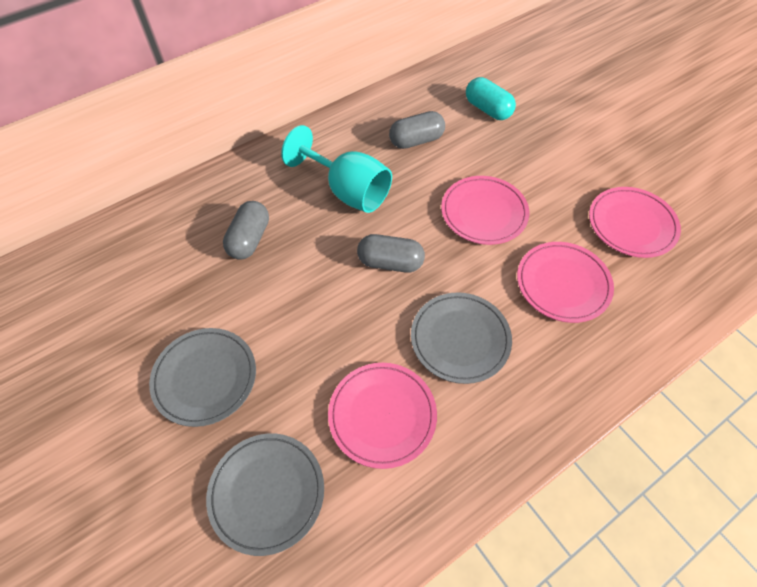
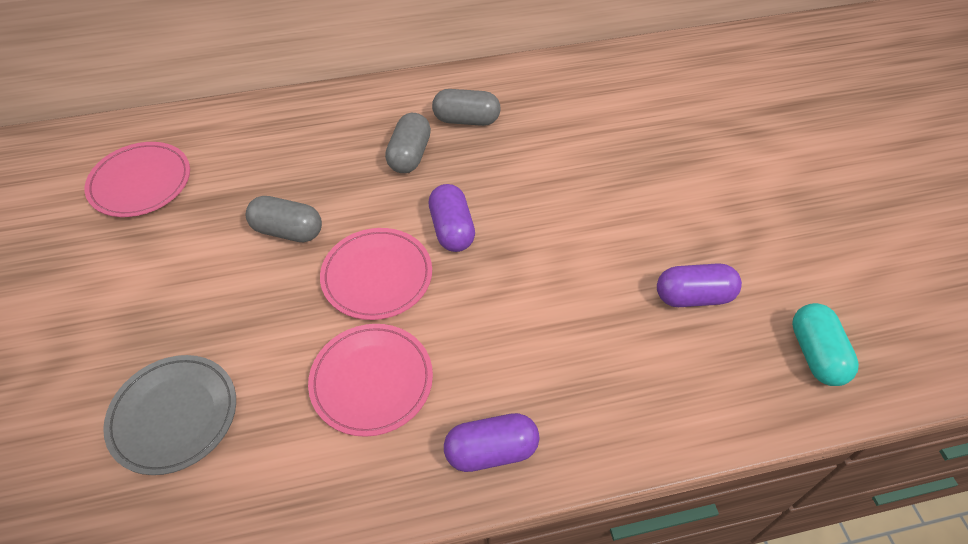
grey plate: 3 -> 1
pink plate: 4 -> 3
purple capsule: 0 -> 3
turquoise goblet: 1 -> 0

